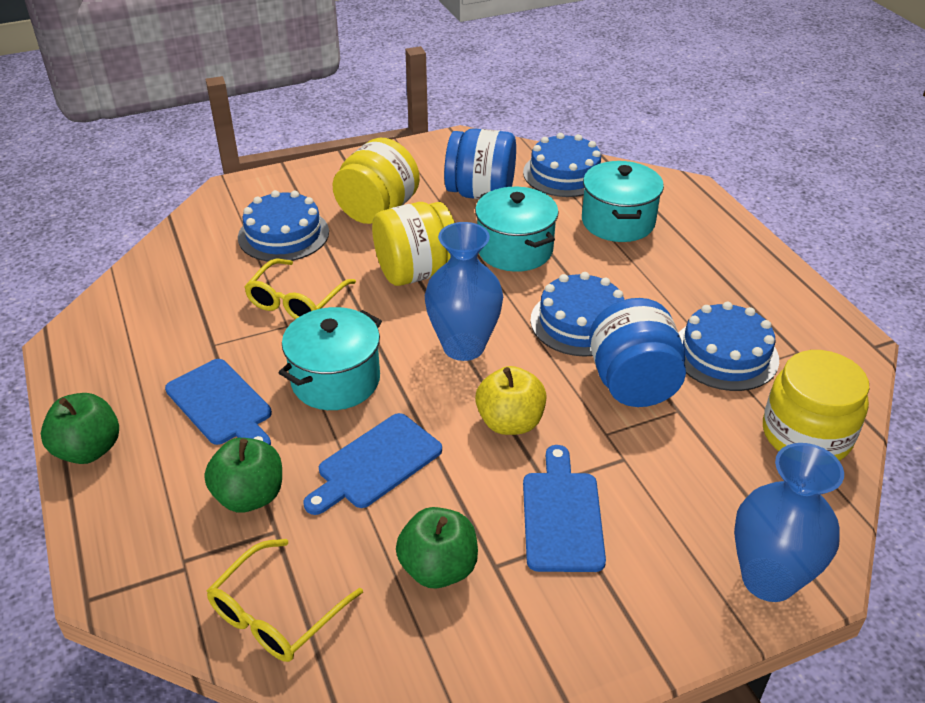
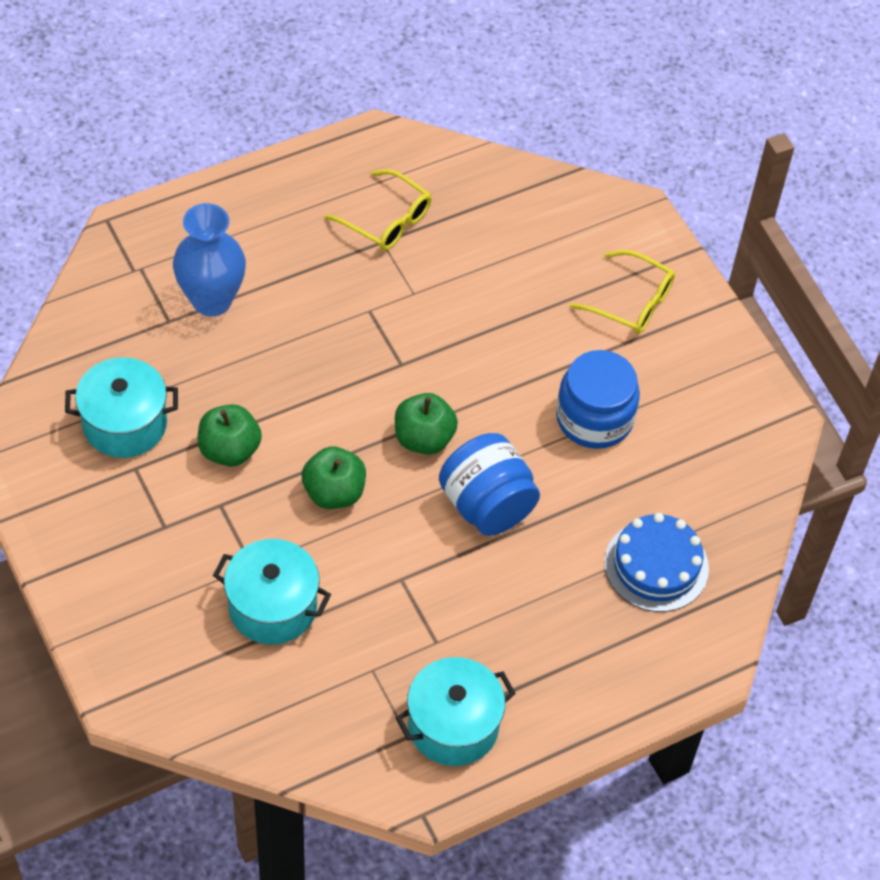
blue cake: 4 -> 1
blue cutting board: 3 -> 0
blue vase: 2 -> 1
yellow apple: 1 -> 0
yellow jar: 3 -> 0

